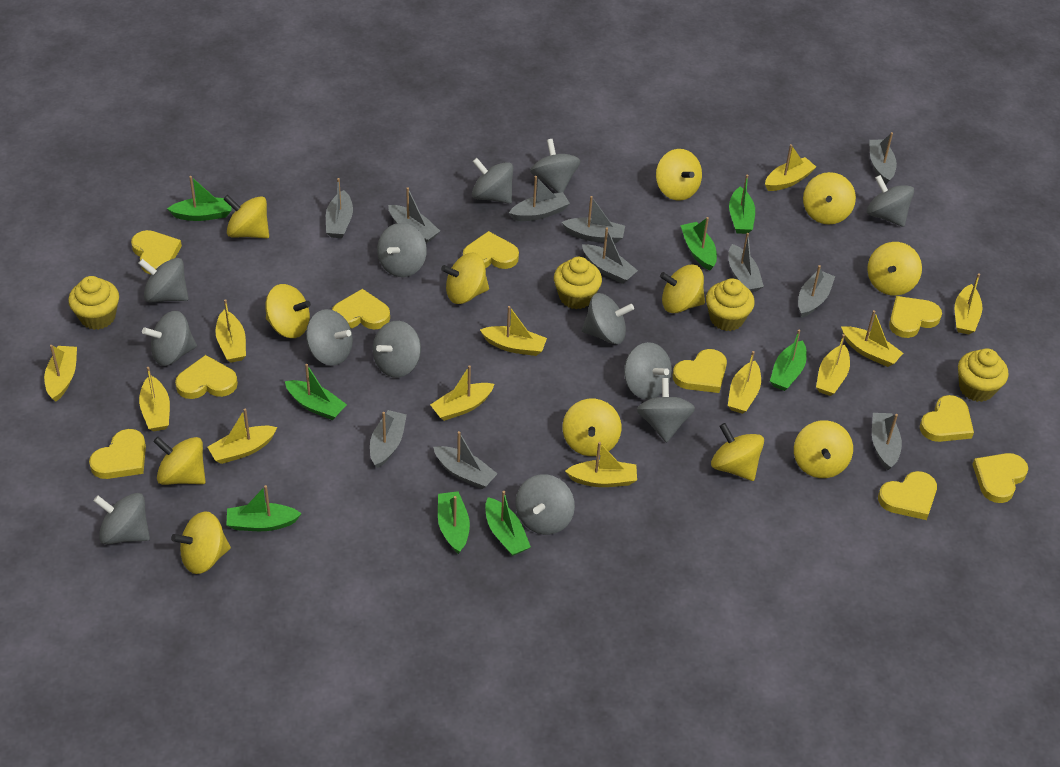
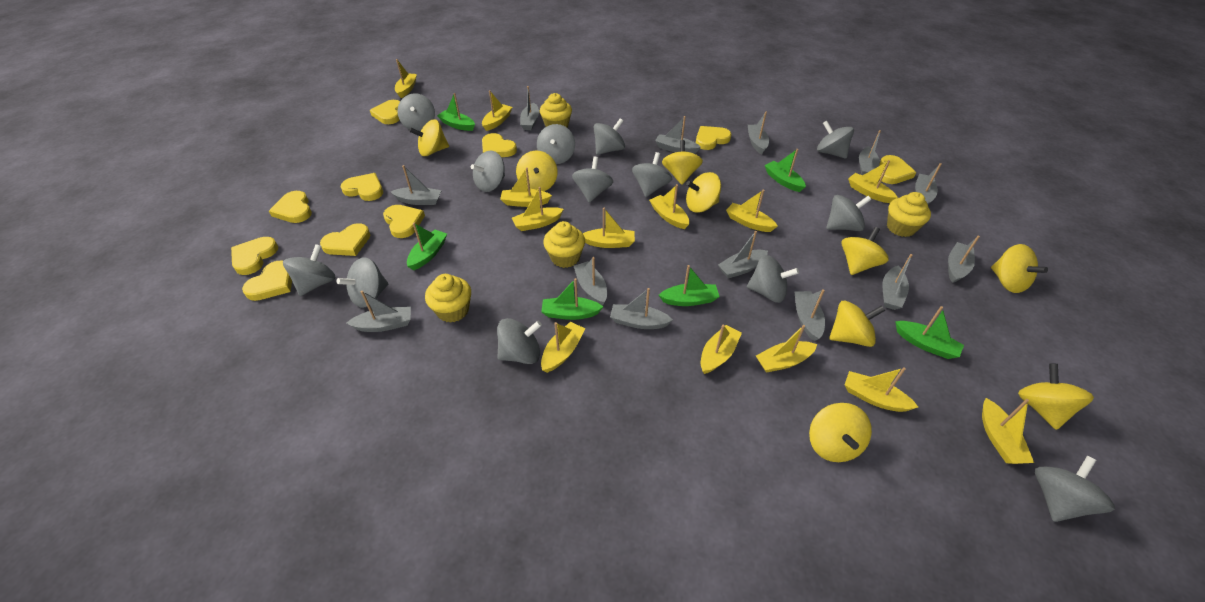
green boat: 8 -> 6
grey boat: 11 -> 13
yellow boat: 12 -> 13
yellow spinning top: 12 -> 9

